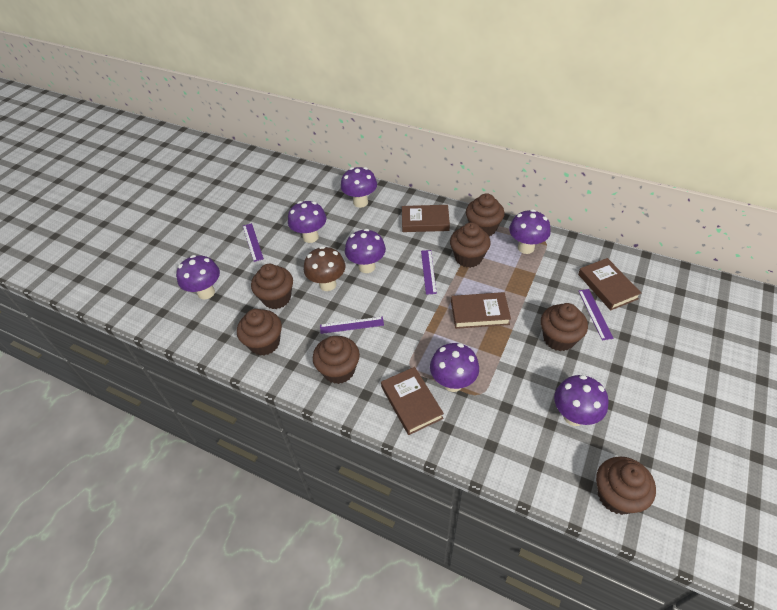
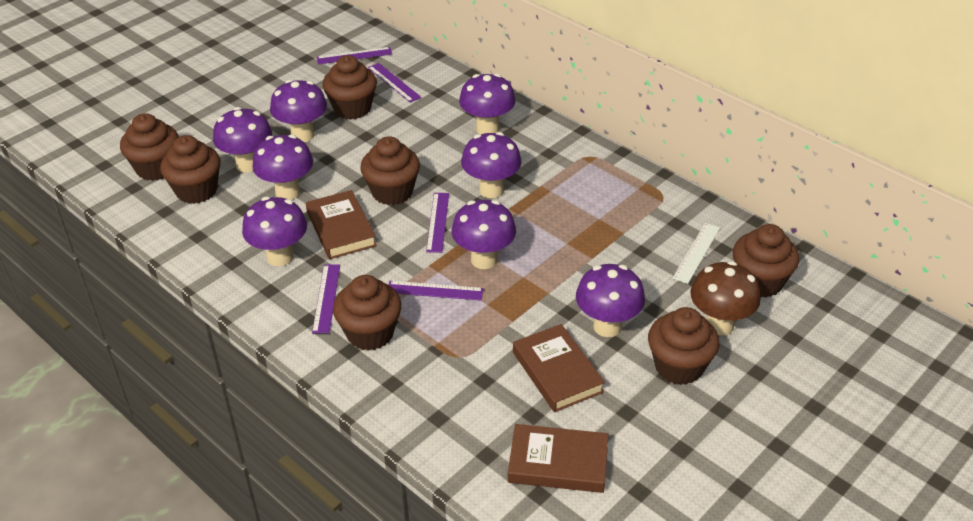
brown book: 4 -> 3
purple mushroom: 7 -> 8
purple ruler: 4 -> 5
white ruler: 0 -> 1

